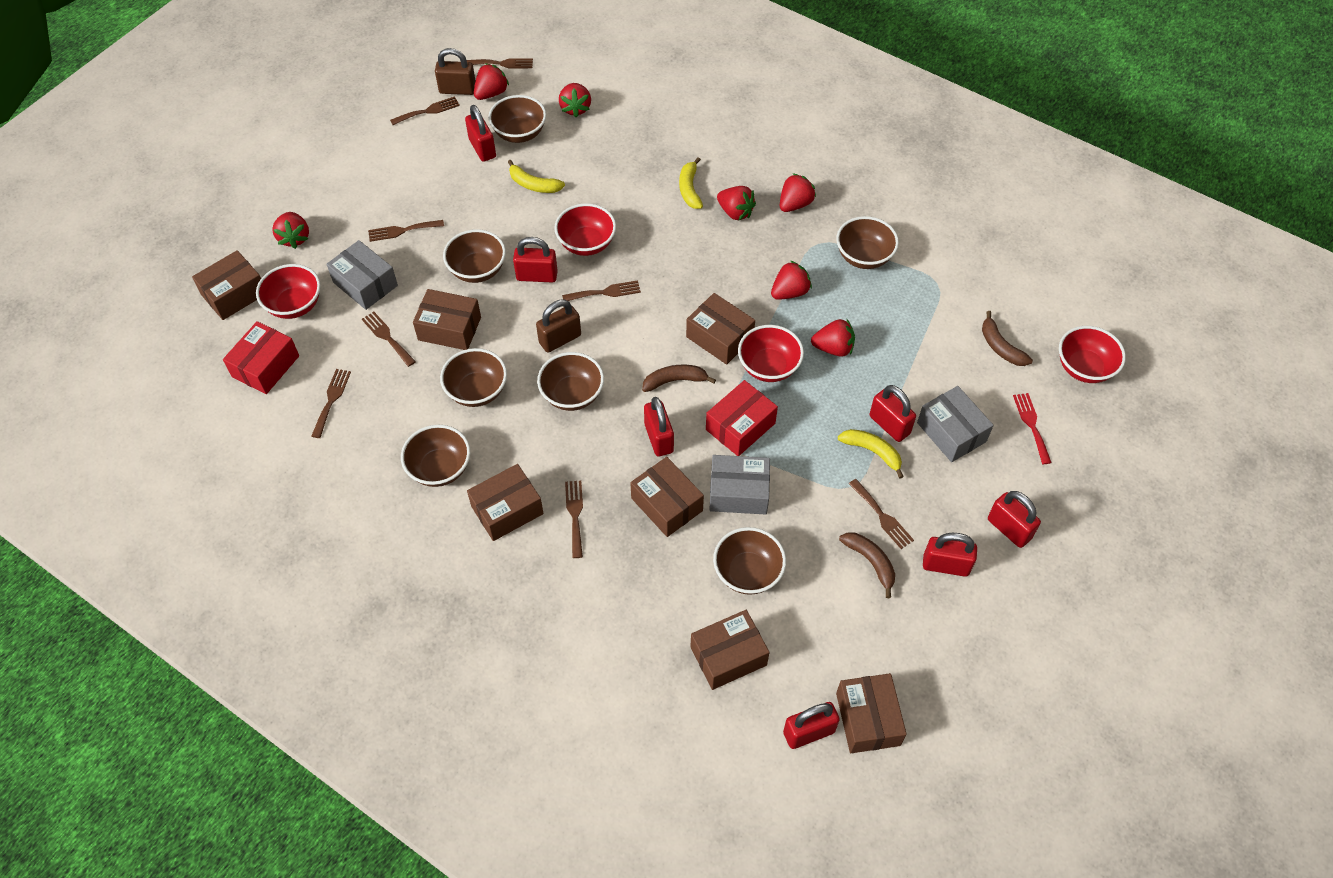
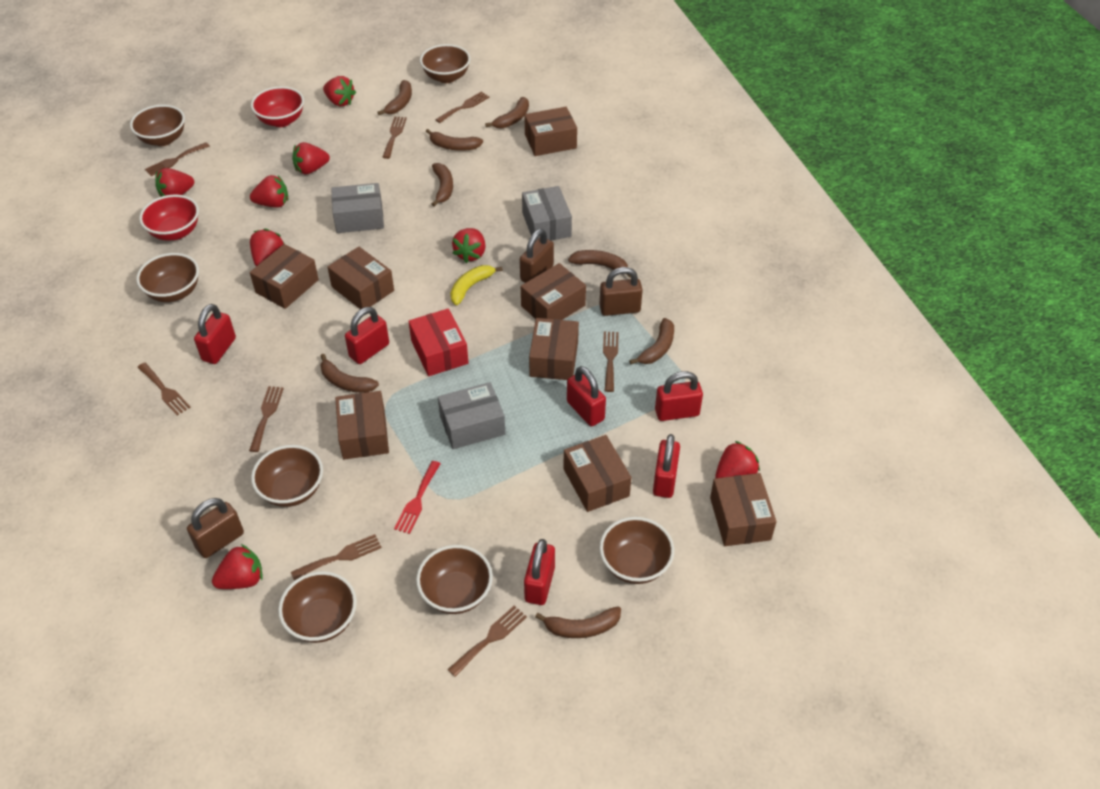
brown banana: 3 -> 8
brown box: 7 -> 8
brown padlock: 2 -> 3
red bowl: 4 -> 2
red box: 2 -> 1
red padlock: 7 -> 6
red strawberry: 7 -> 8
yellow banana: 3 -> 1

